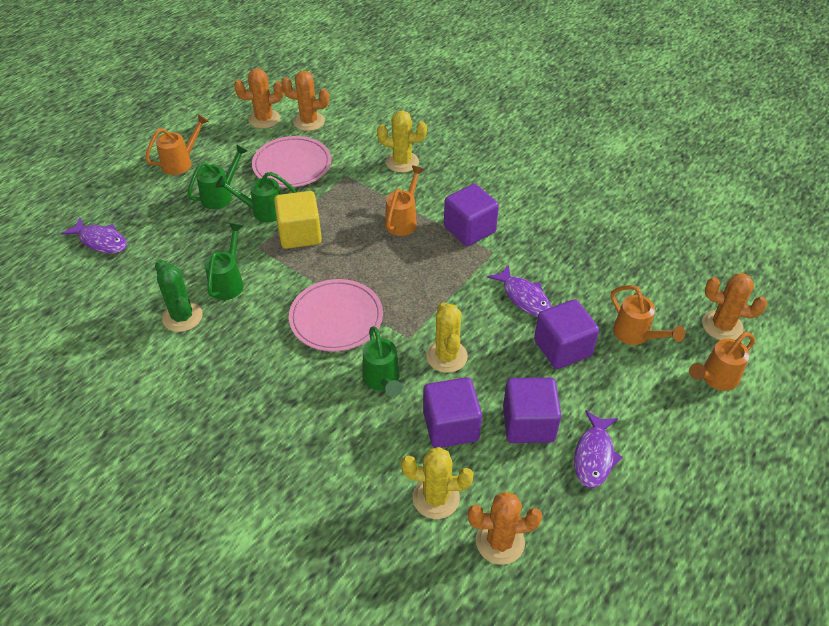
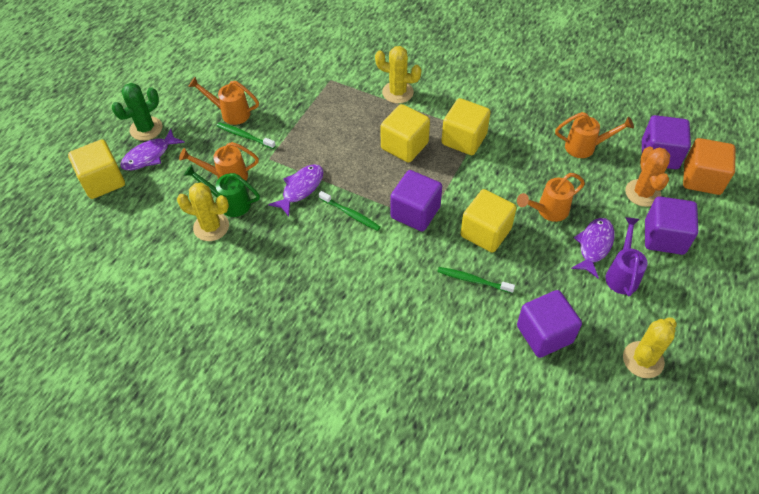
green toothbrush: 0 -> 3
green watering can: 4 -> 1
orange cactus: 4 -> 1
orange cube: 0 -> 1
pink plate: 2 -> 0
purple watering can: 0 -> 1
yellow cube: 1 -> 4

